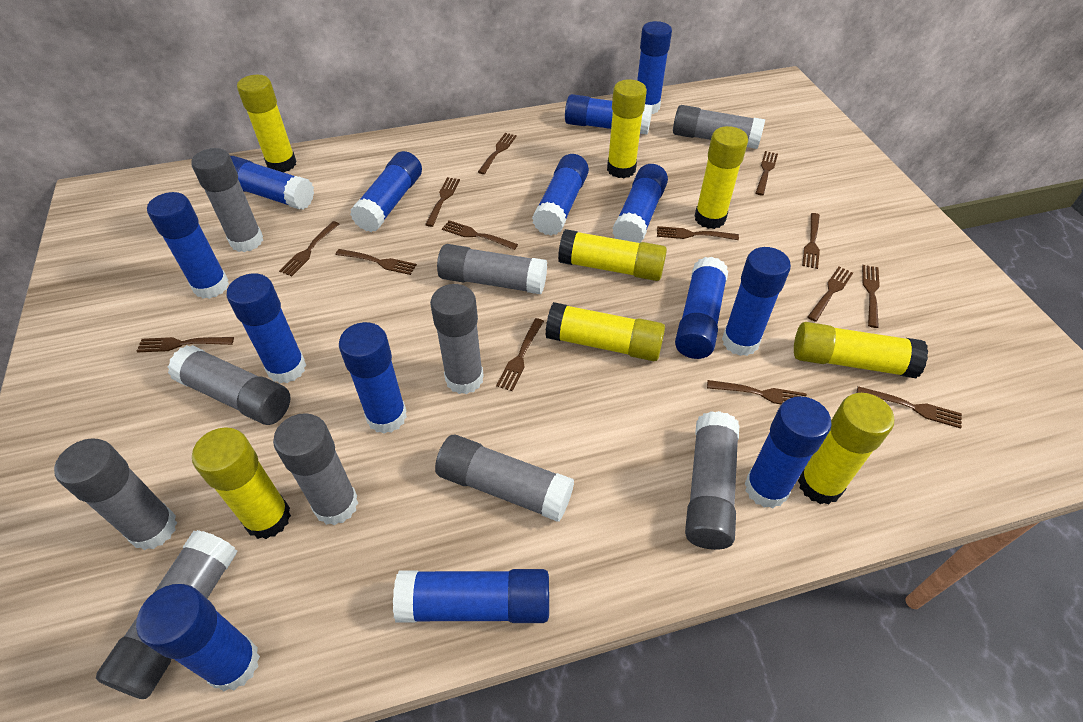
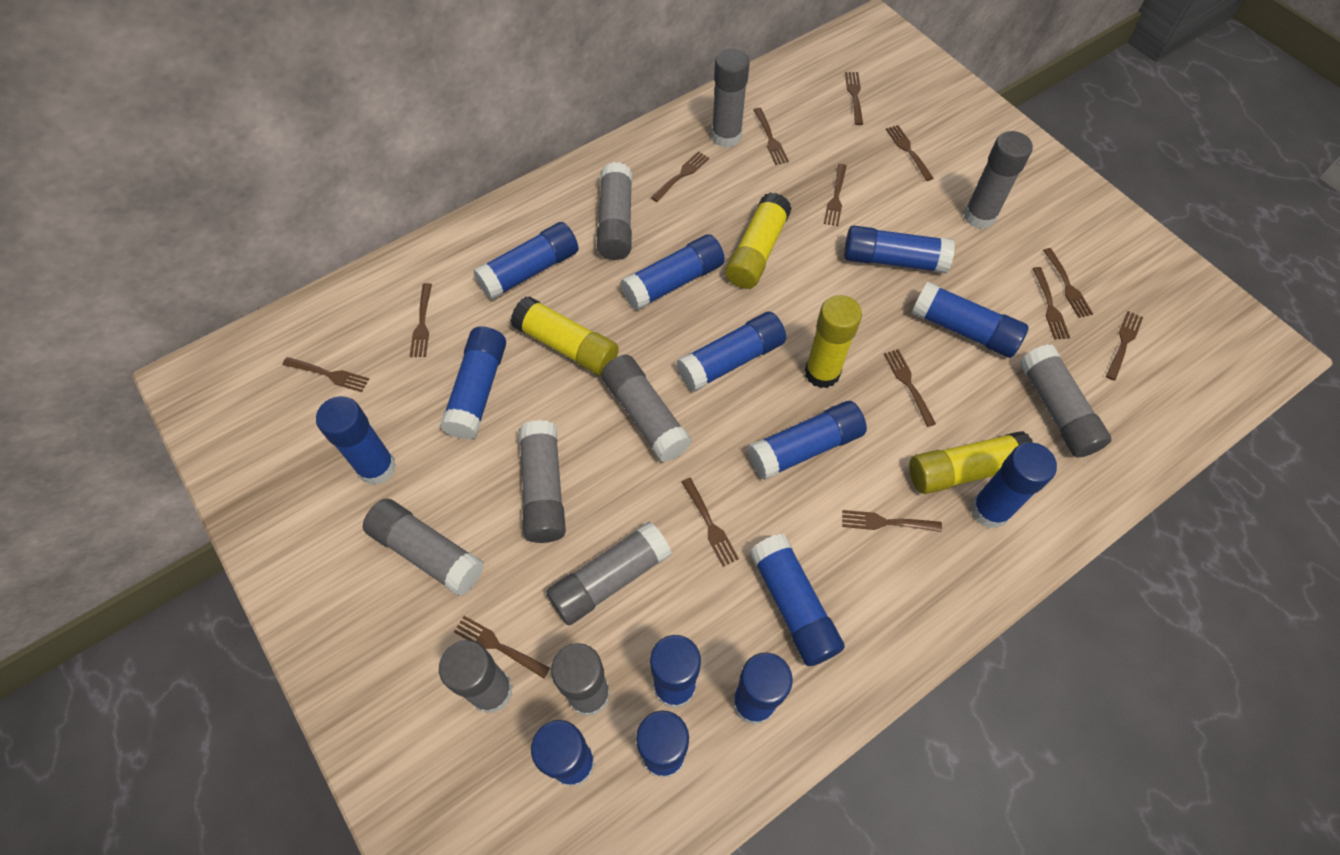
yellow glue stick: 8 -> 4

